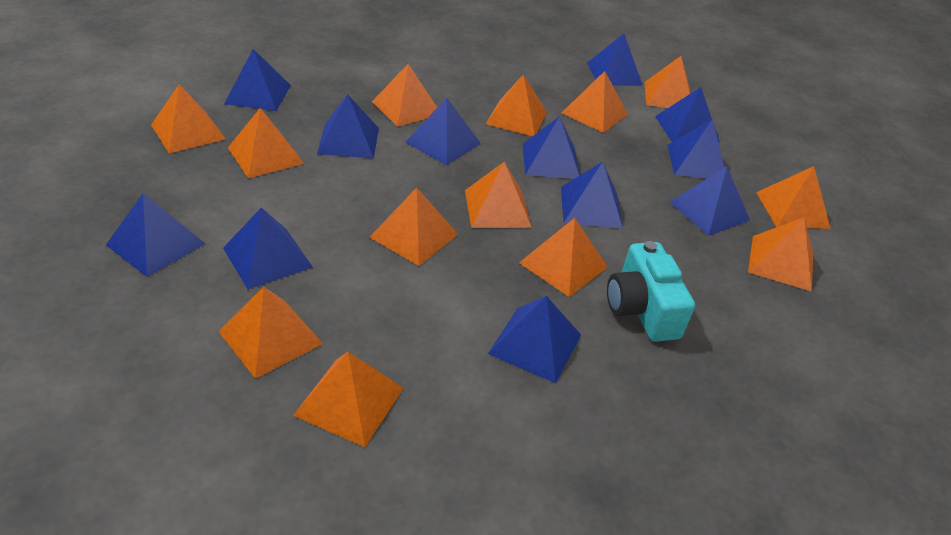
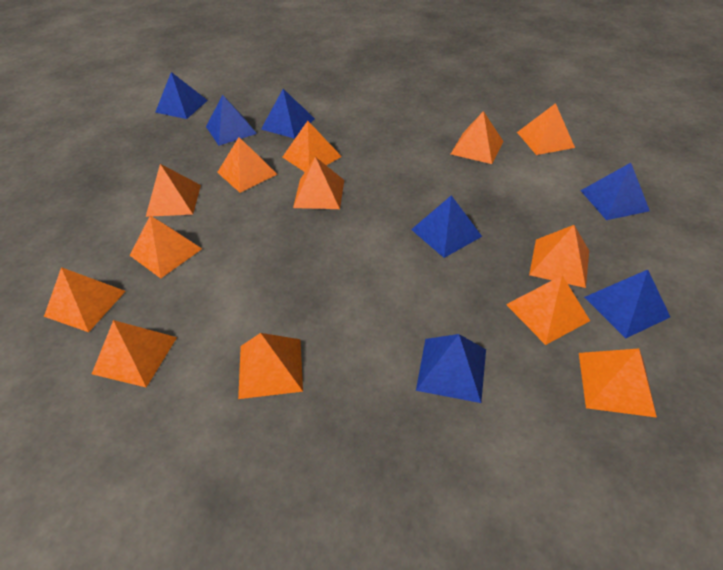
blue pyramid: 12 -> 7
turquoise camera: 1 -> 0

